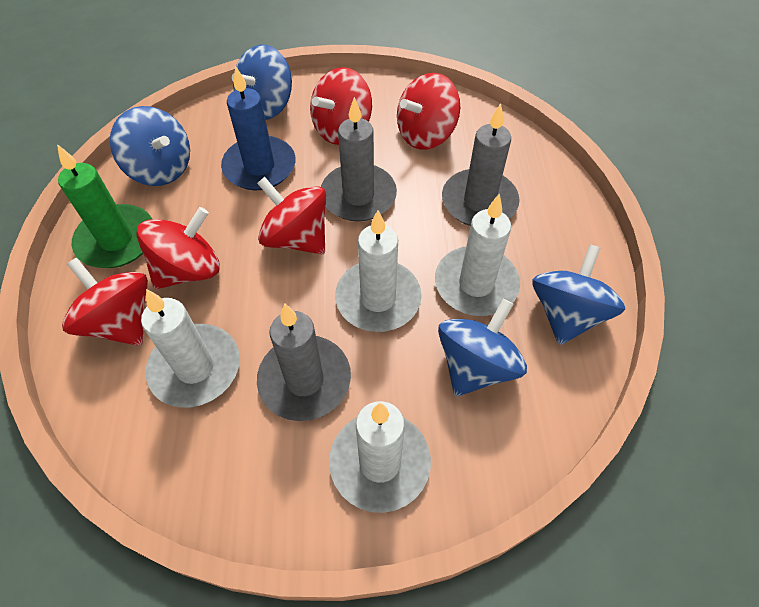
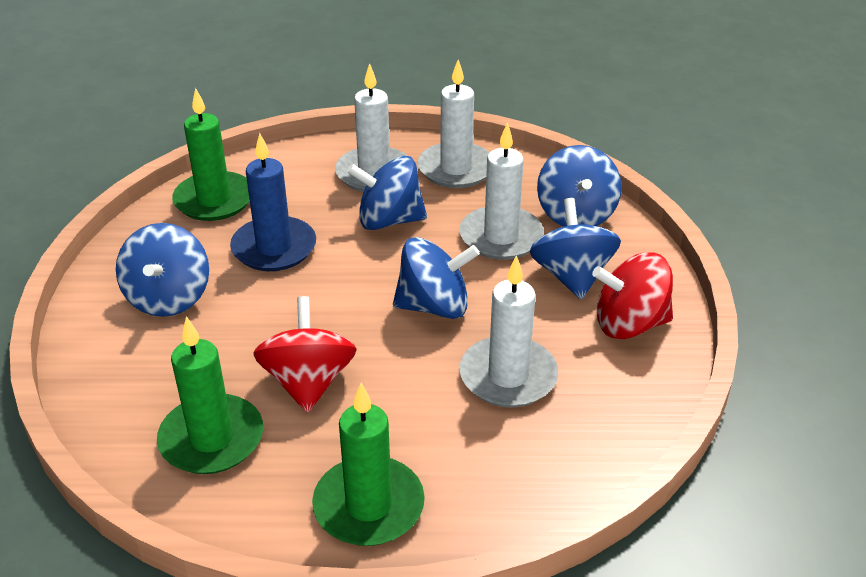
blue spinning top: 4 -> 5
green candle: 1 -> 3
grey candle: 3 -> 0
red spinning top: 5 -> 2

